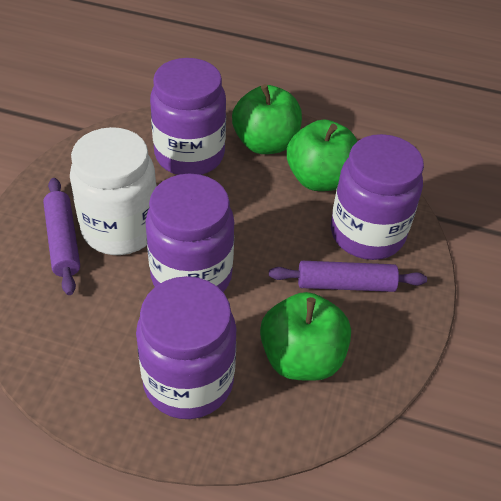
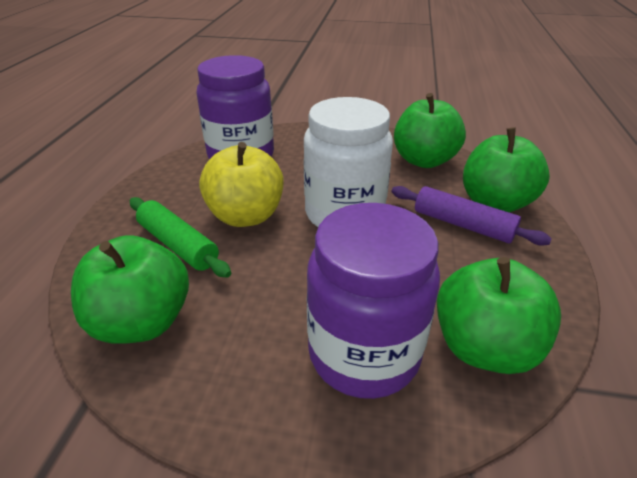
green apple: 3 -> 4
green rolling pin: 0 -> 1
purple jar: 4 -> 2
purple rolling pin: 2 -> 1
yellow apple: 0 -> 1

